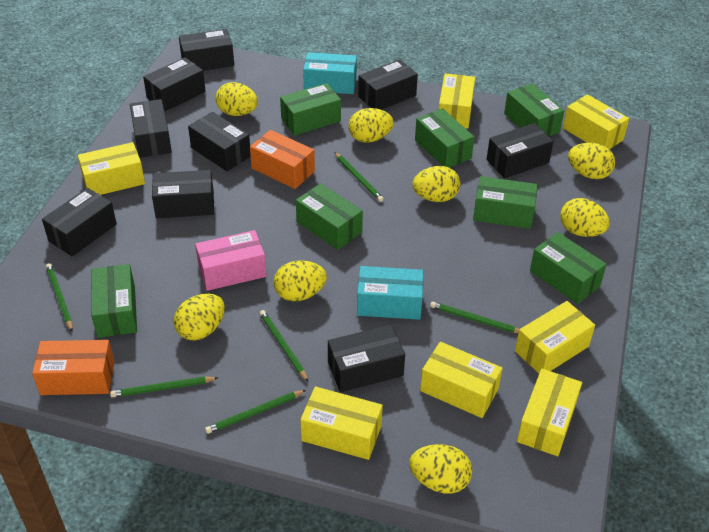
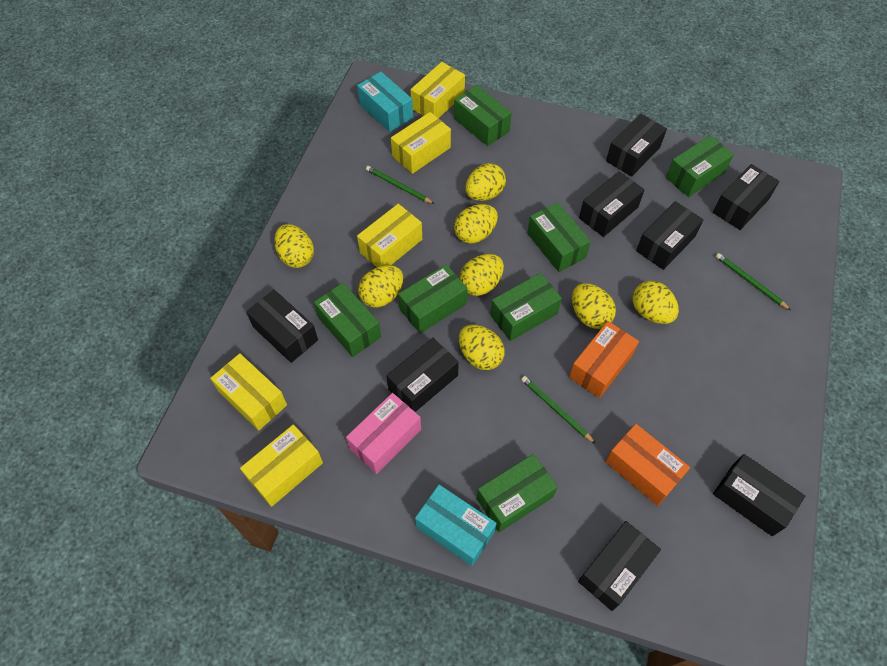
black box: 9 -> 8
green pencil: 6 -> 3
yellow box: 7 -> 5

